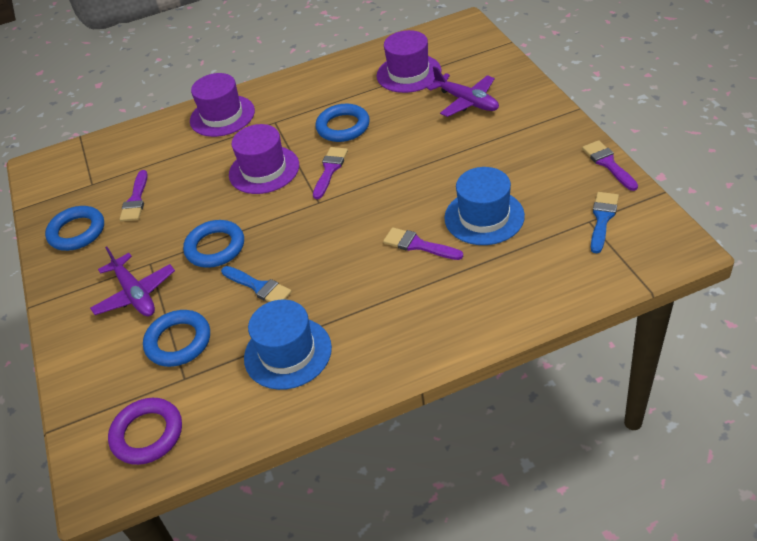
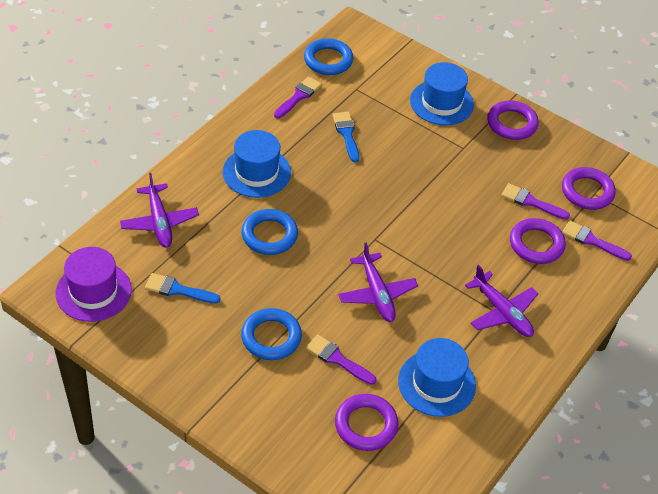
blue hat: 2 -> 3
blue ring: 4 -> 3
purple hat: 3 -> 1
purple plane: 2 -> 3
purple ring: 1 -> 4

